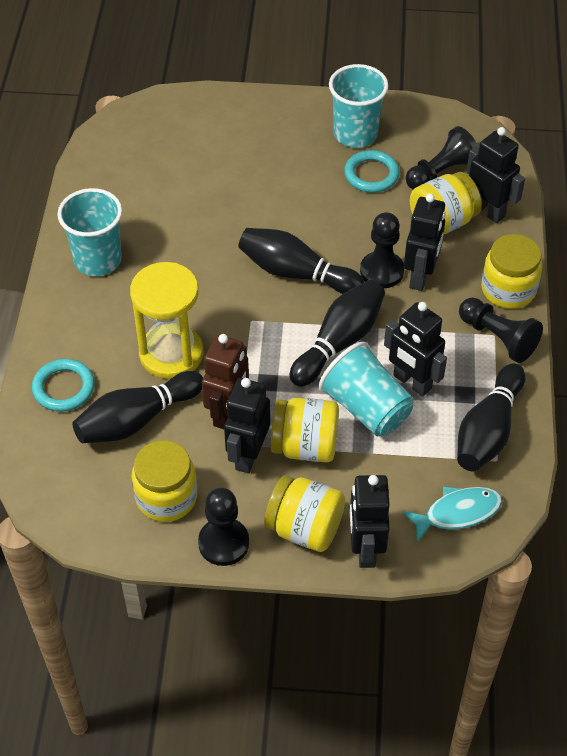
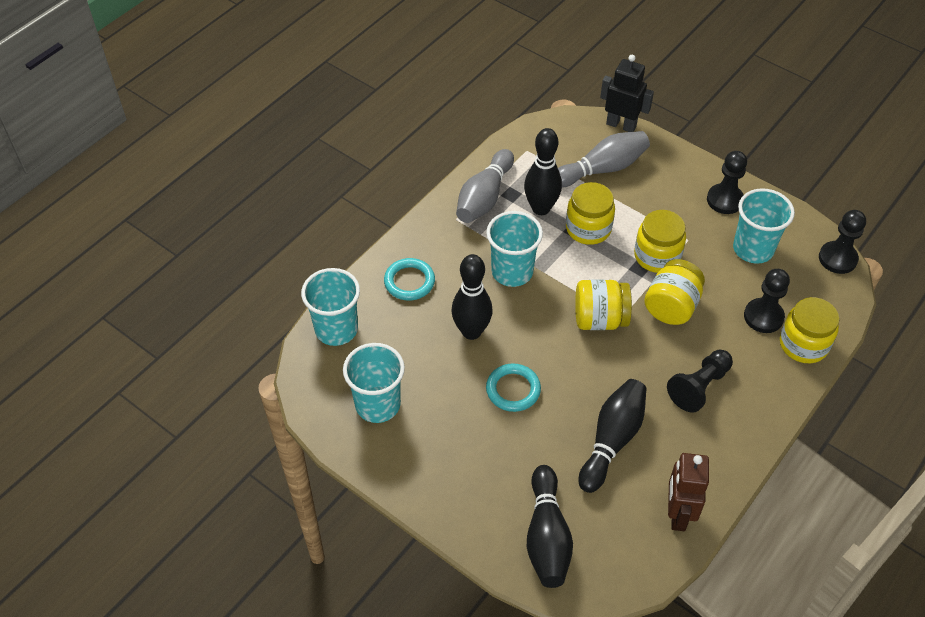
black robot: 5 -> 1
grey bowling pin: 0 -> 2
turquoise cup: 3 -> 4
turquoise fish: 1 -> 0
yellow hourglass: 1 -> 0

